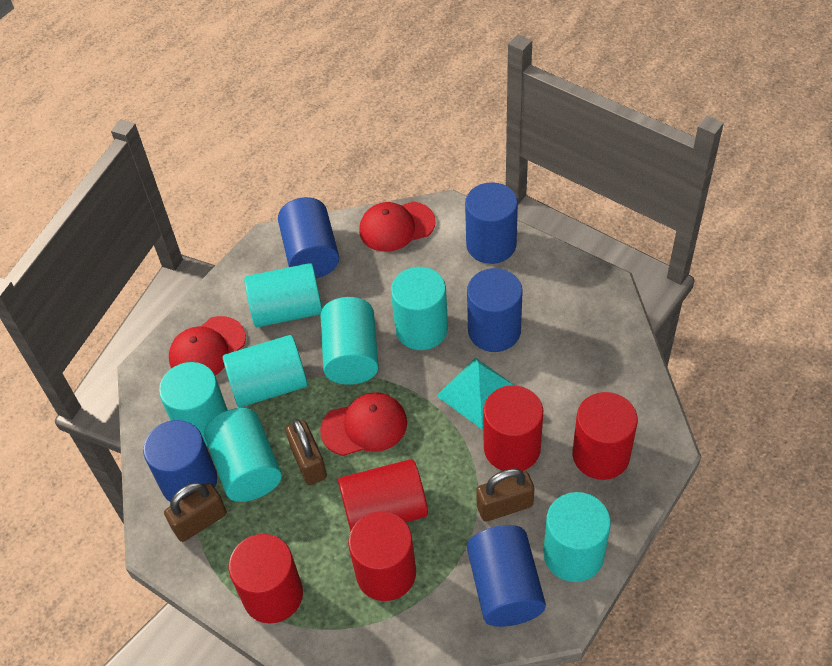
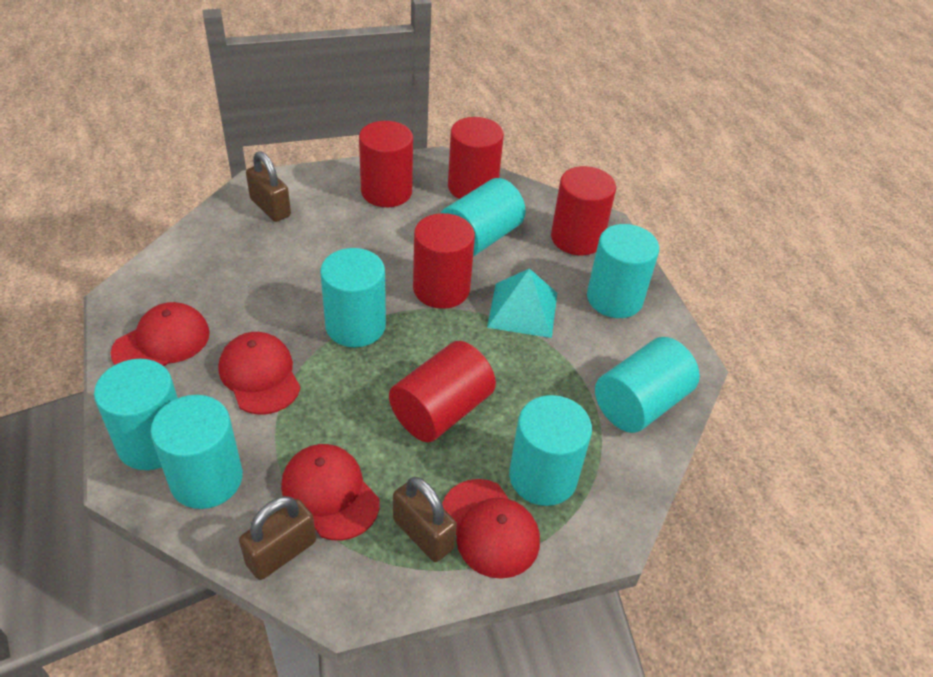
blue cylinder: 5 -> 0
red cap: 3 -> 4

